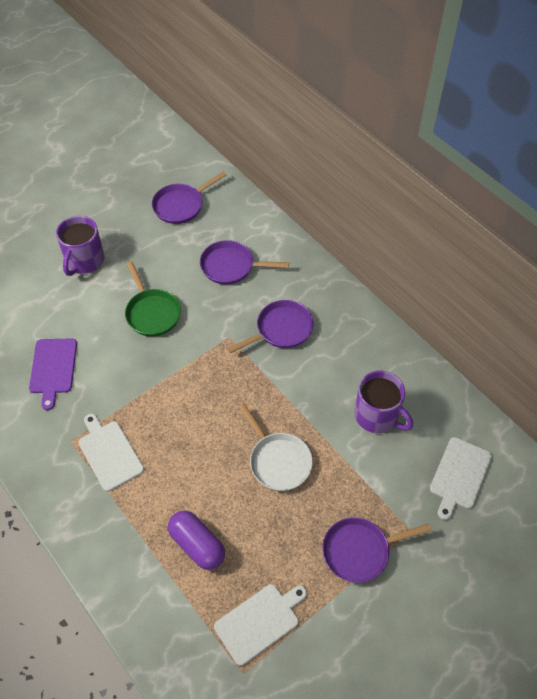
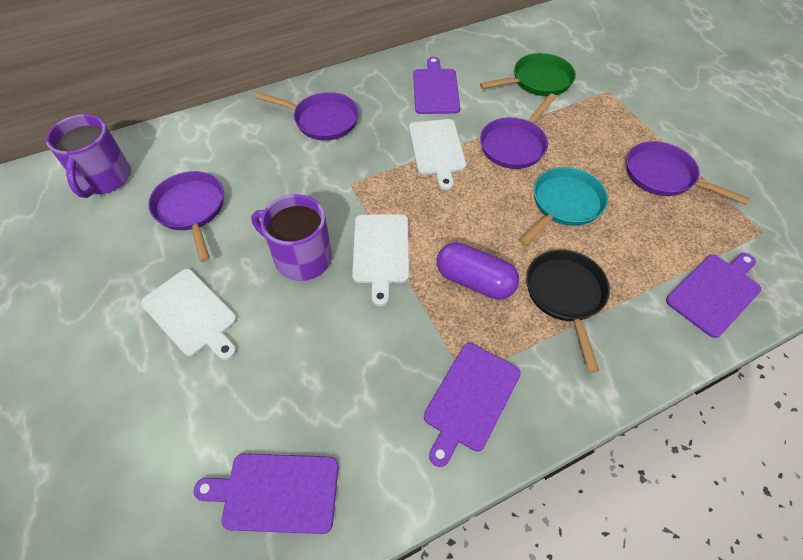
black pan: 0 -> 1
purple cutting board: 1 -> 4
turquoise pan: 0 -> 1
white pan: 1 -> 0

